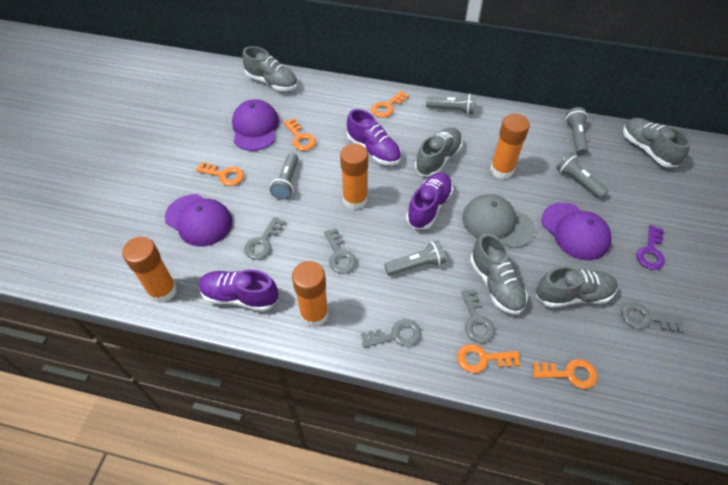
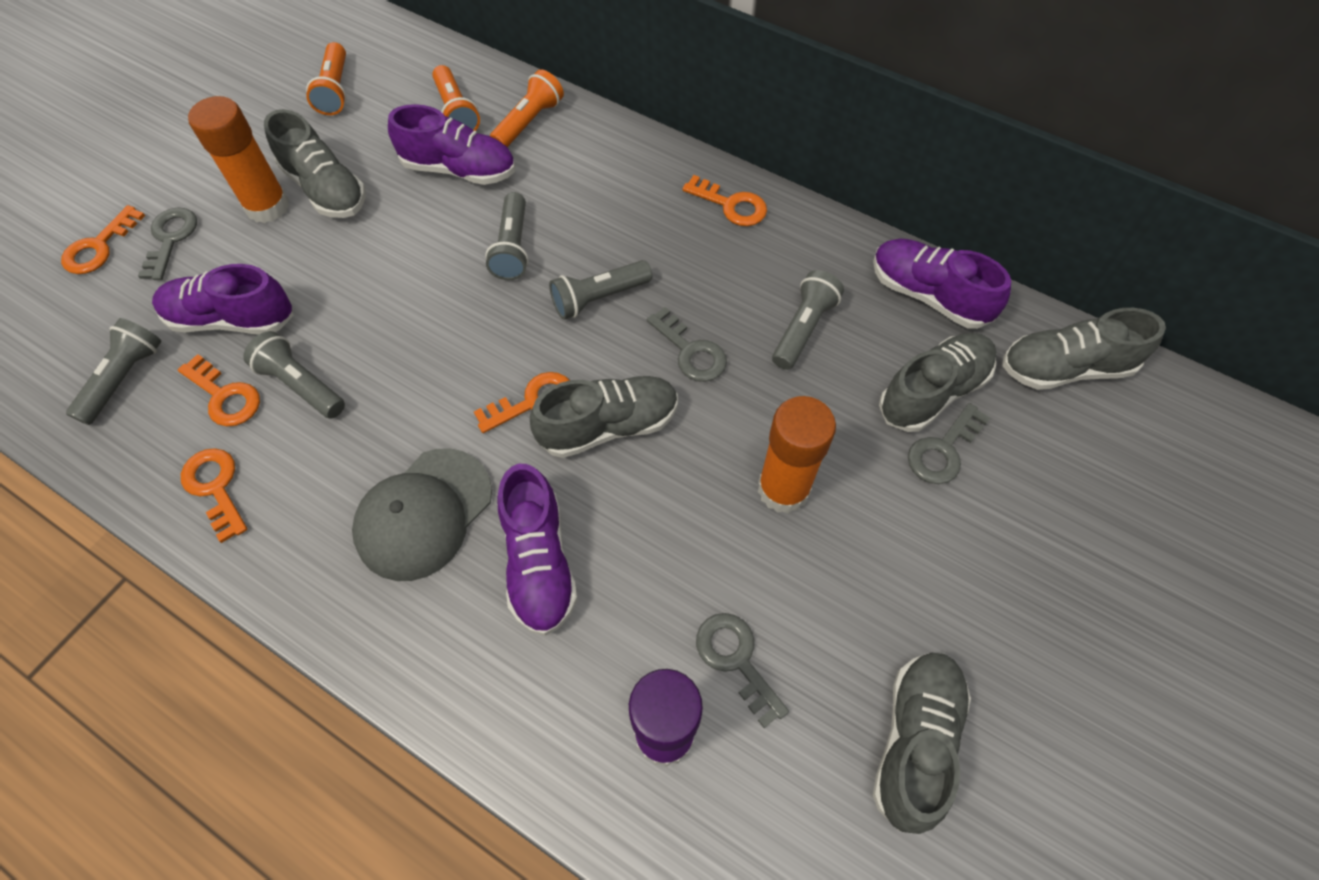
grey key: 5 -> 4
orange flashlight: 0 -> 3
orange glue stick: 4 -> 2
purple cap: 3 -> 0
purple glue stick: 0 -> 1
purple key: 1 -> 0
purple shoe: 3 -> 4

